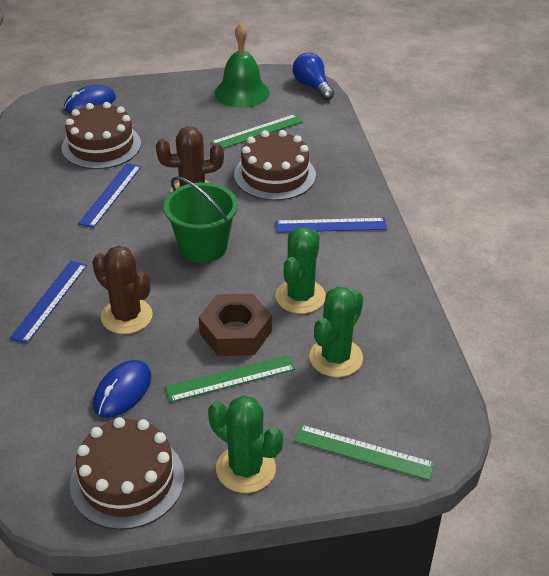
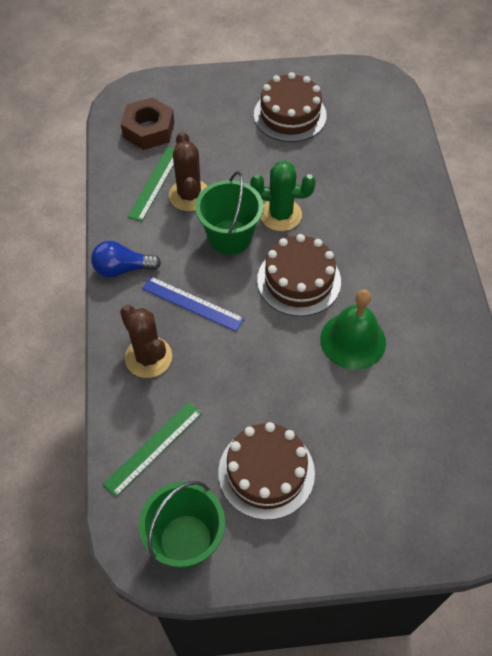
blue mouse: 2 -> 0
blue ruler: 3 -> 1
green bucket: 1 -> 2
green cactus: 3 -> 1
green ruler: 3 -> 2

